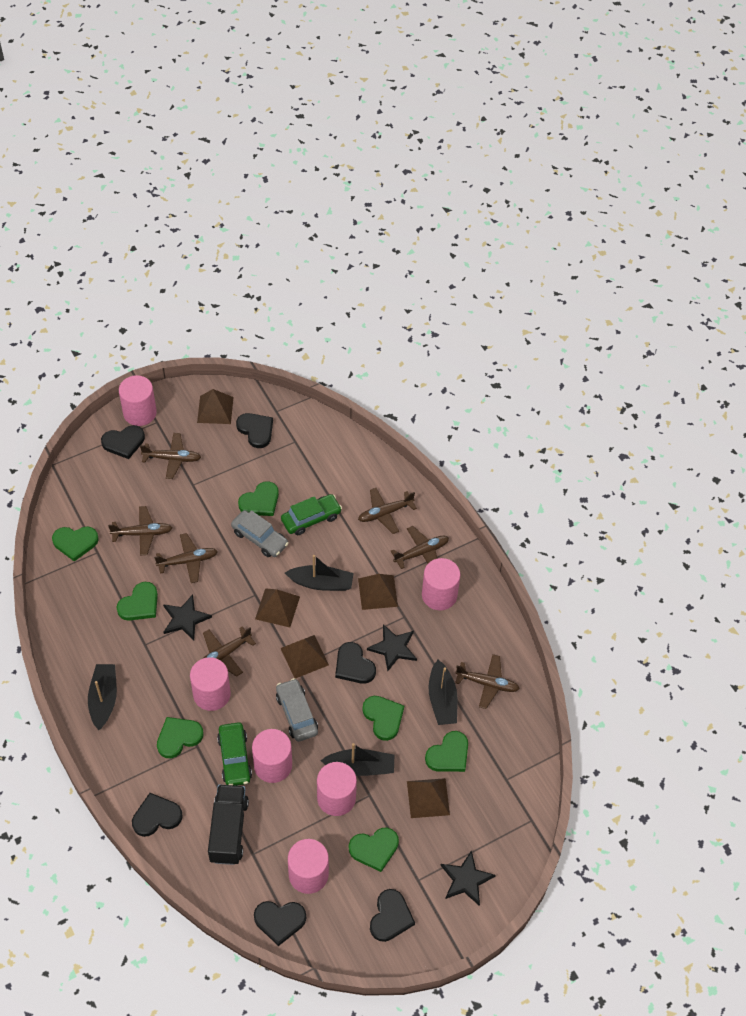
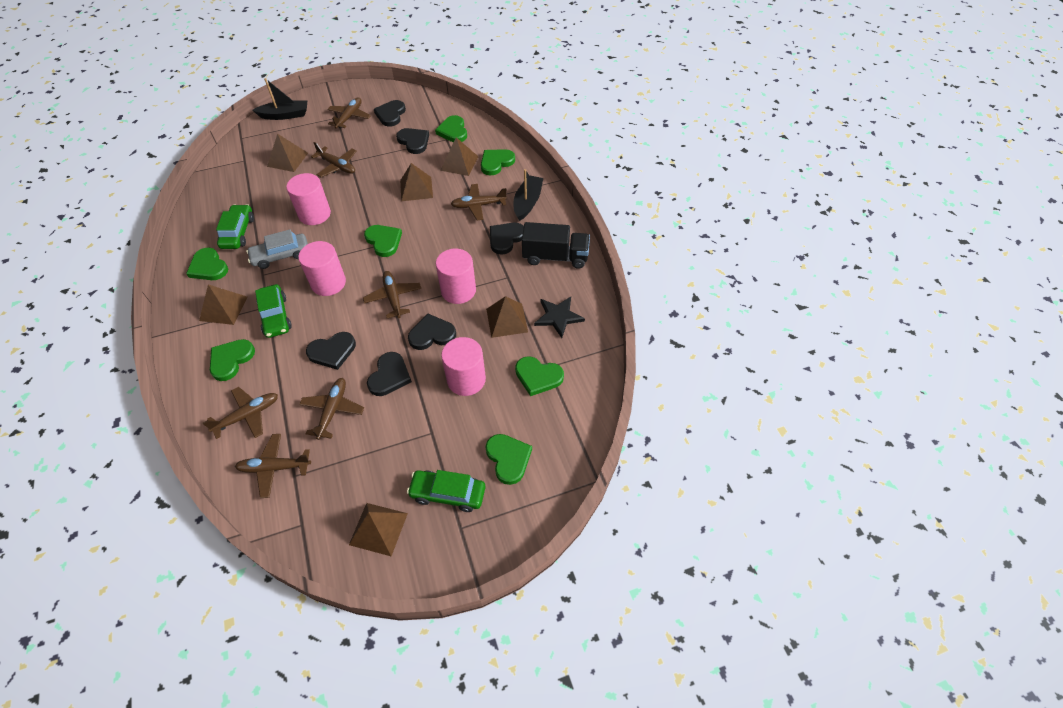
black boat: 4 -> 2
black star: 3 -> 1
brown pyramid: 5 -> 6
green car: 2 -> 3
grey car: 2 -> 1
pink cylinder: 6 -> 4

